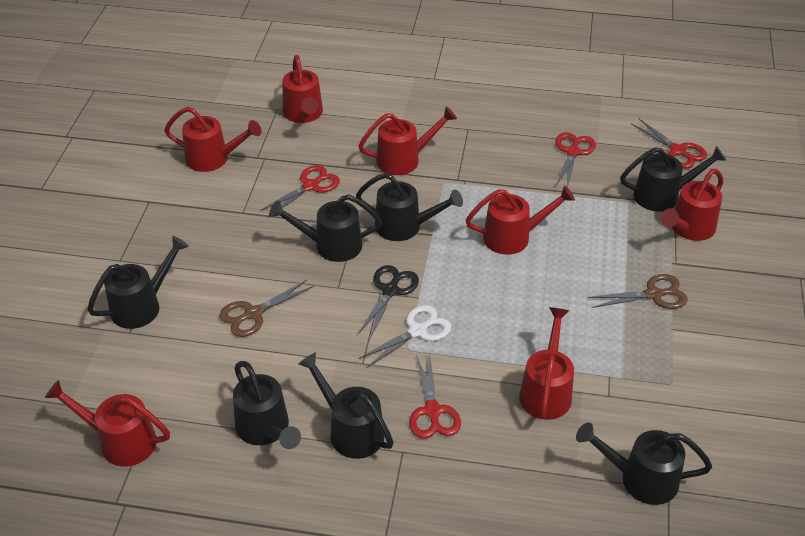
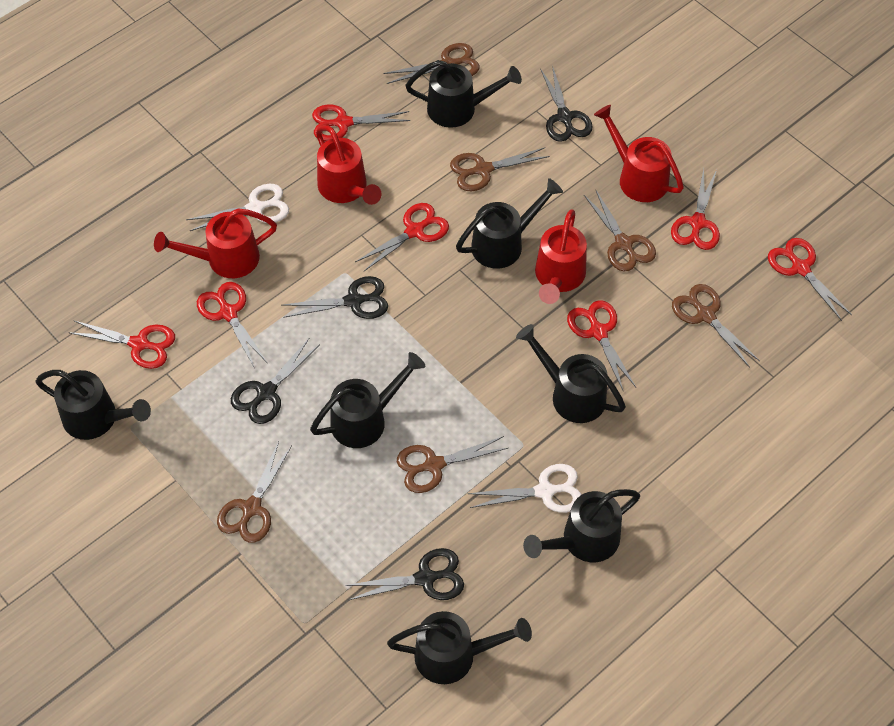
black scissors: 1 -> 4
brown scissors: 2 -> 6
red scissors: 4 -> 7
red watering can: 7 -> 4
white scissors: 1 -> 2

